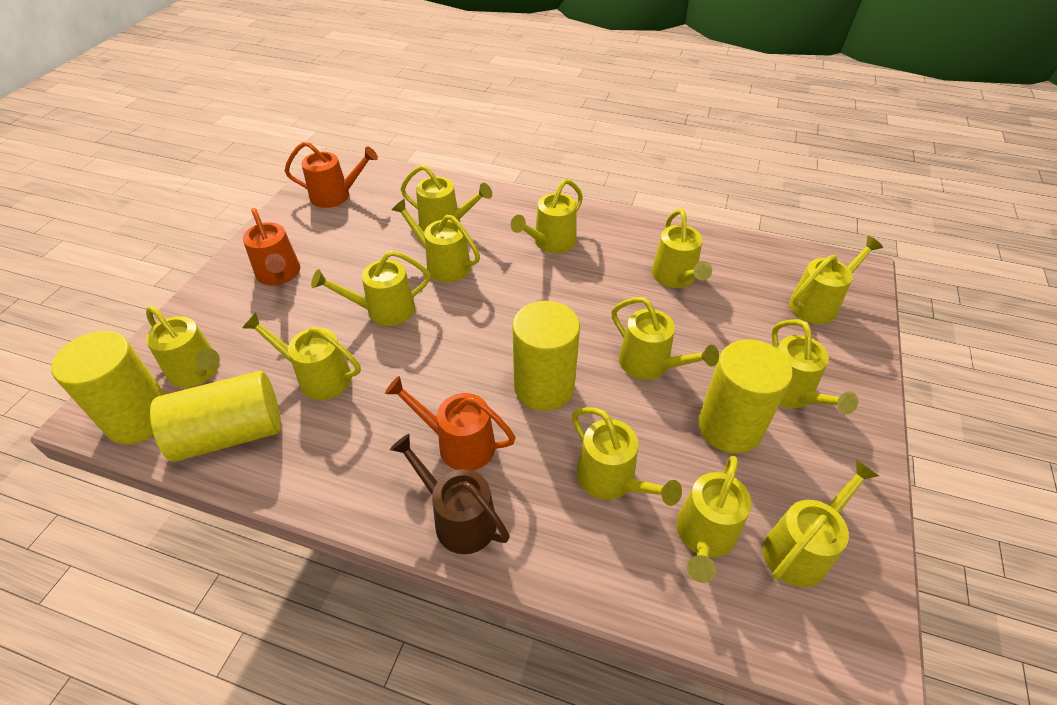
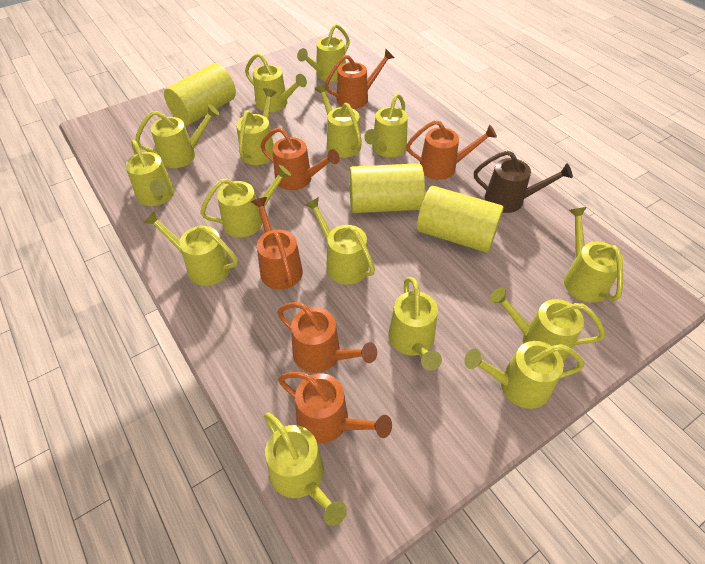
orange watering can: 3 -> 6
yellow cylinder: 4 -> 3
yellow watering can: 13 -> 15

